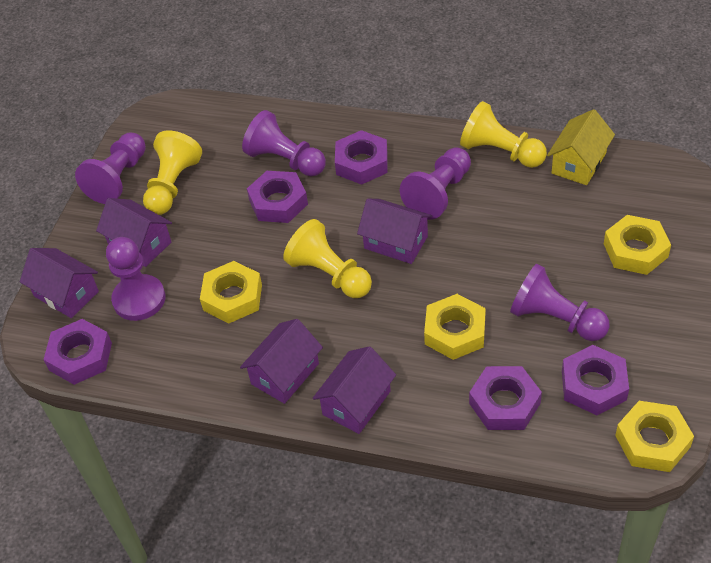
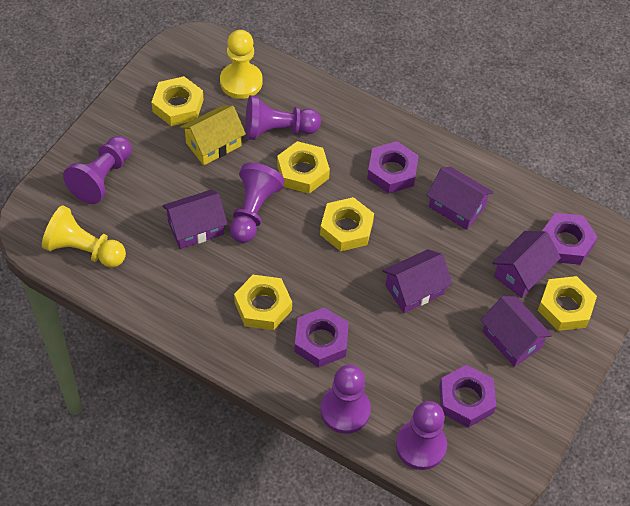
purple nut: 5 -> 4
yellow nut: 4 -> 5
yellow pawn: 3 -> 2

